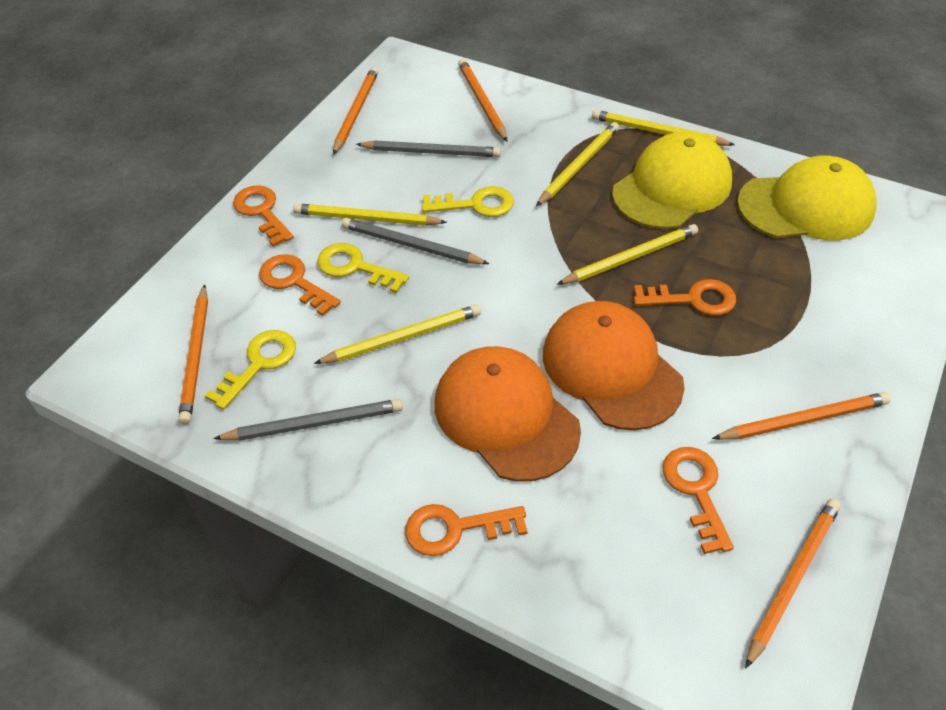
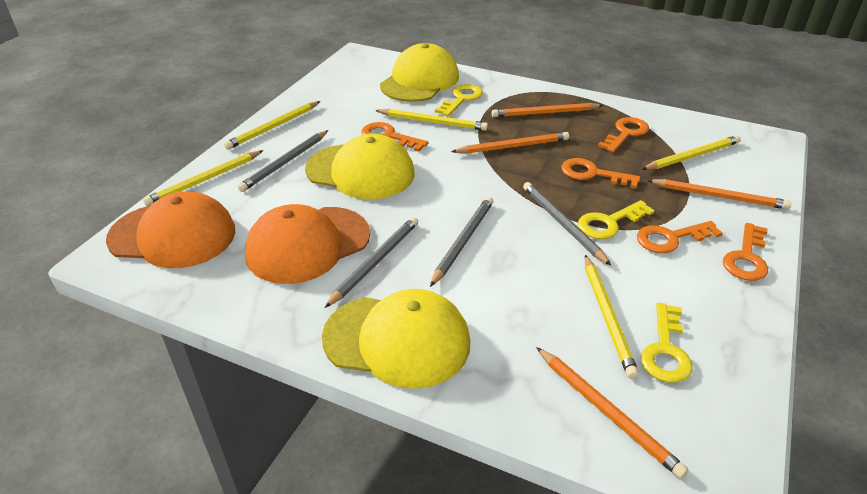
grey pencil: 3 -> 4
orange pencil: 5 -> 4
yellow cap: 2 -> 3

